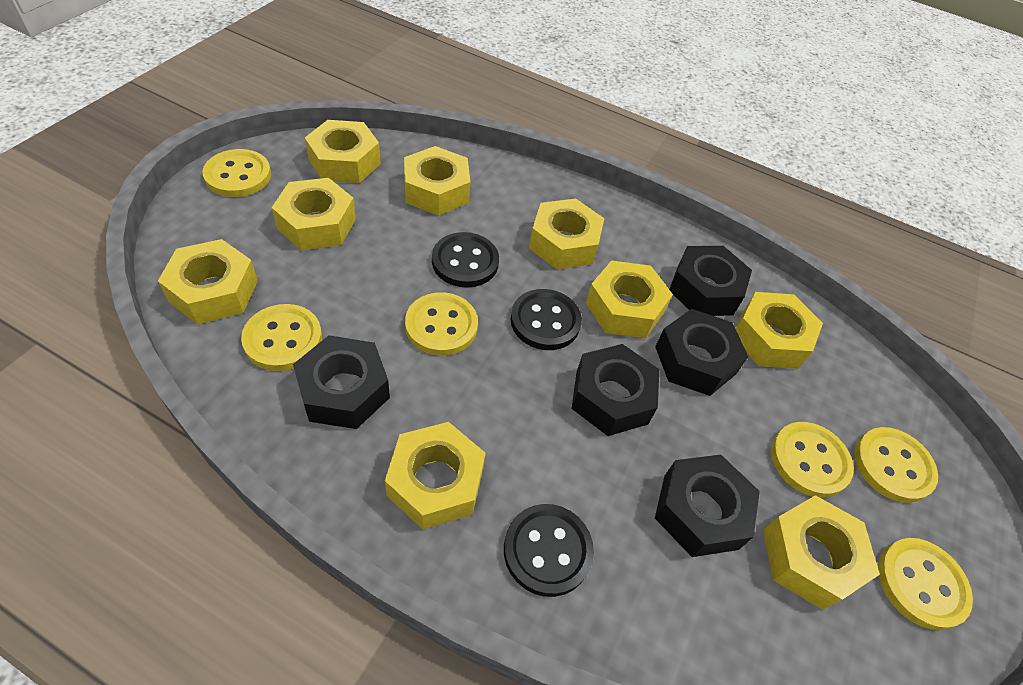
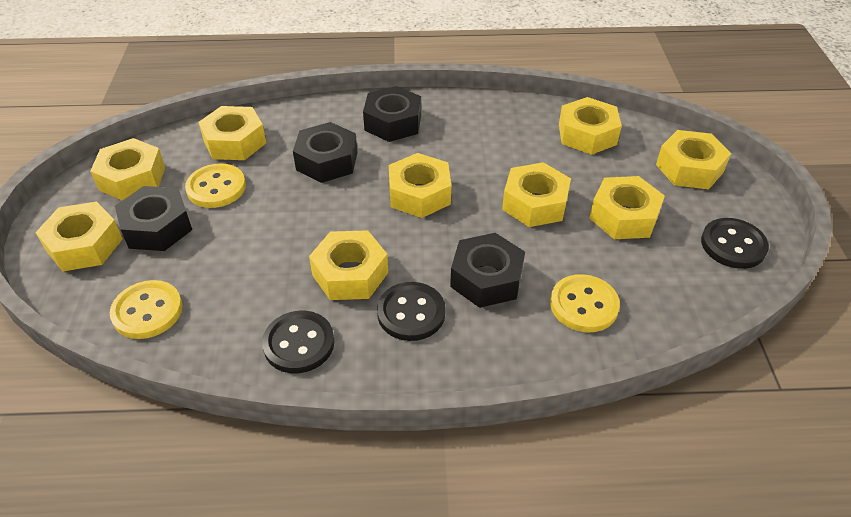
black nut: 5 -> 4
yellow button: 6 -> 3

